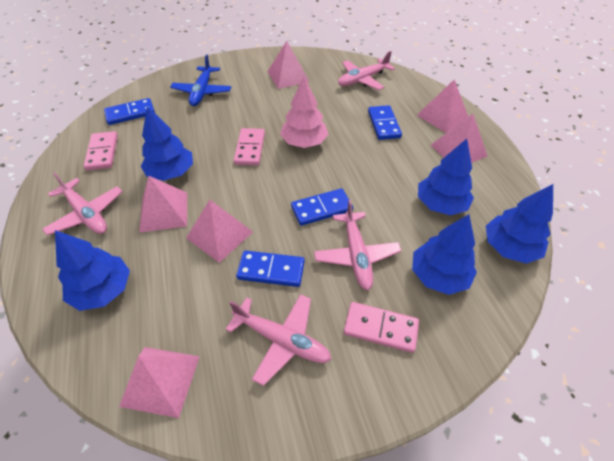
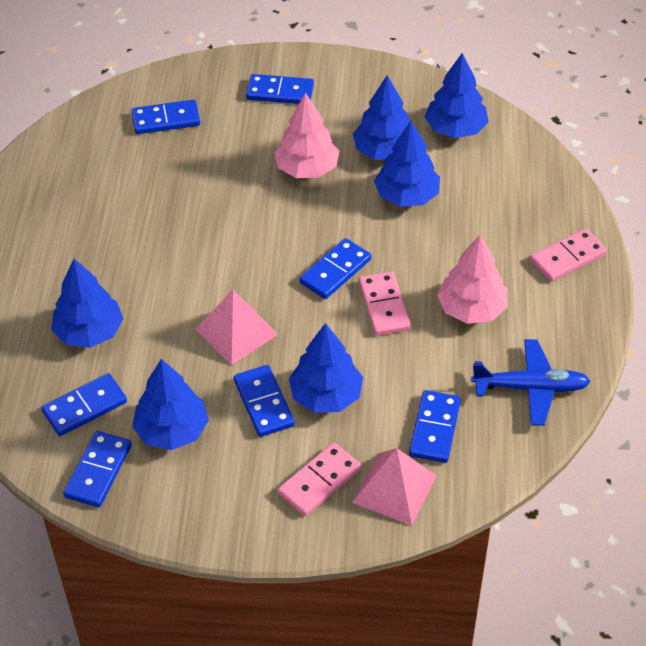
blue domino: 4 -> 7
blue tree: 5 -> 6
pink plane: 4 -> 0
pink pyramid: 6 -> 2
pink tree: 1 -> 2

